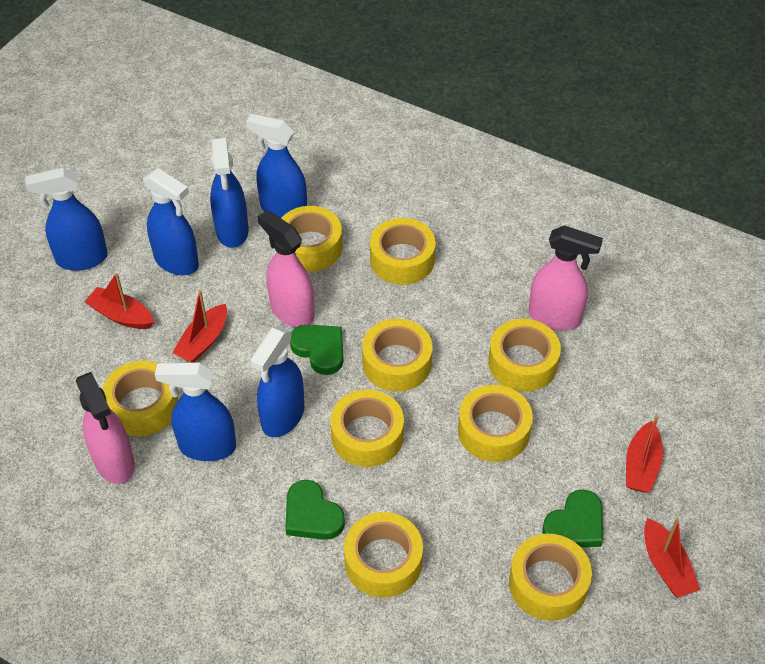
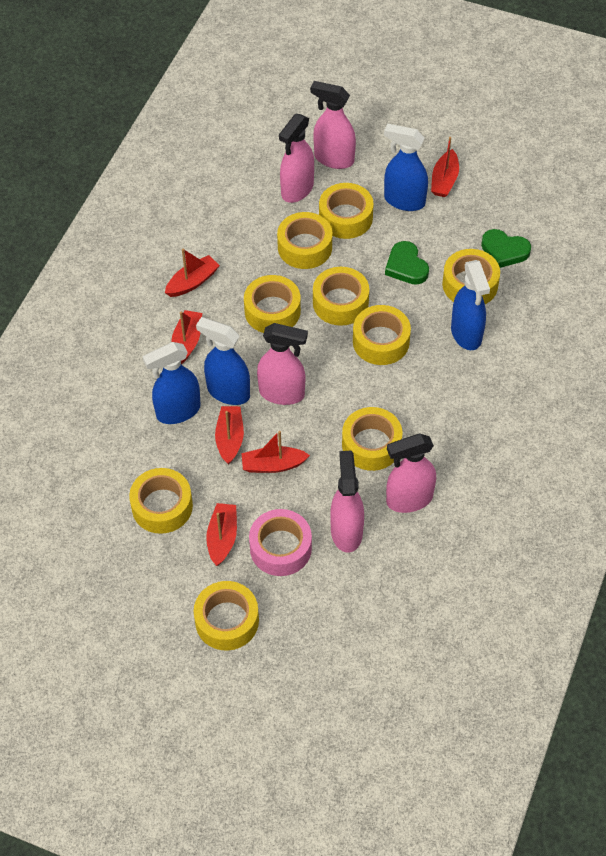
blue spray bottle: 6 -> 4
green heart: 3 -> 2
pink spray bottle: 3 -> 5
pink tape: 0 -> 1
red boat: 4 -> 6

